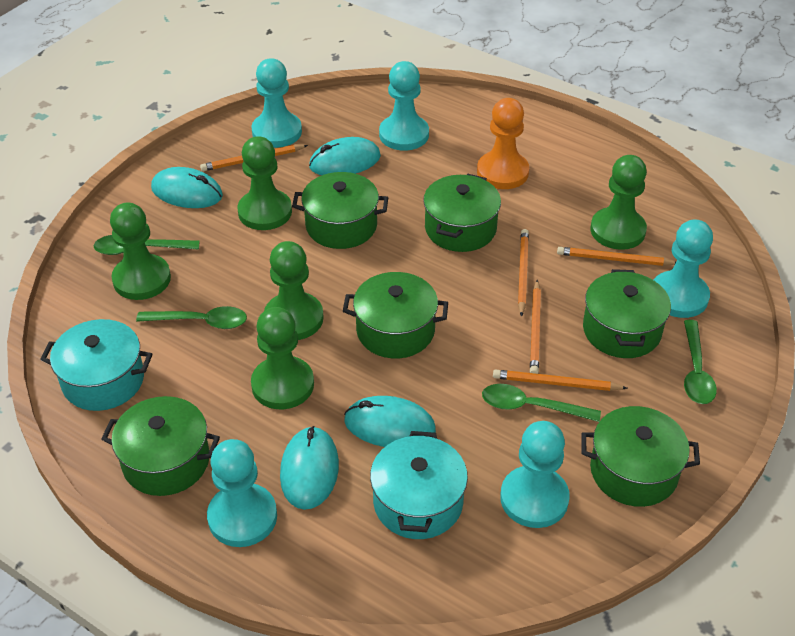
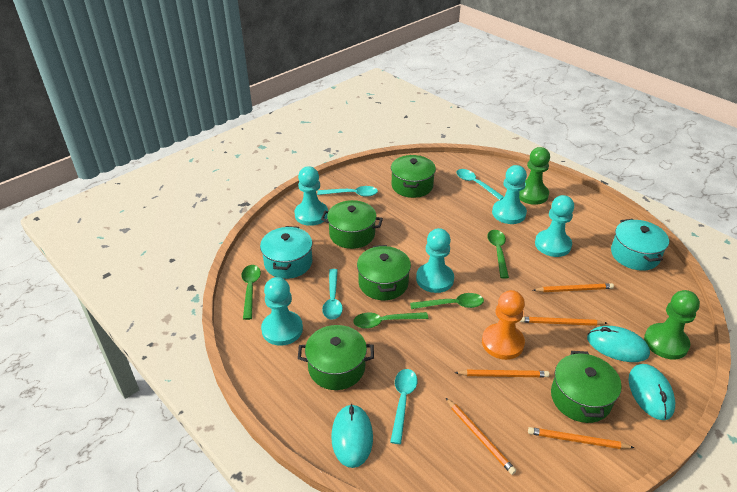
green pawn: 5 -> 2
green pot: 6 -> 5
turquoise mouse: 4 -> 3
turquoise spoon: 0 -> 4

